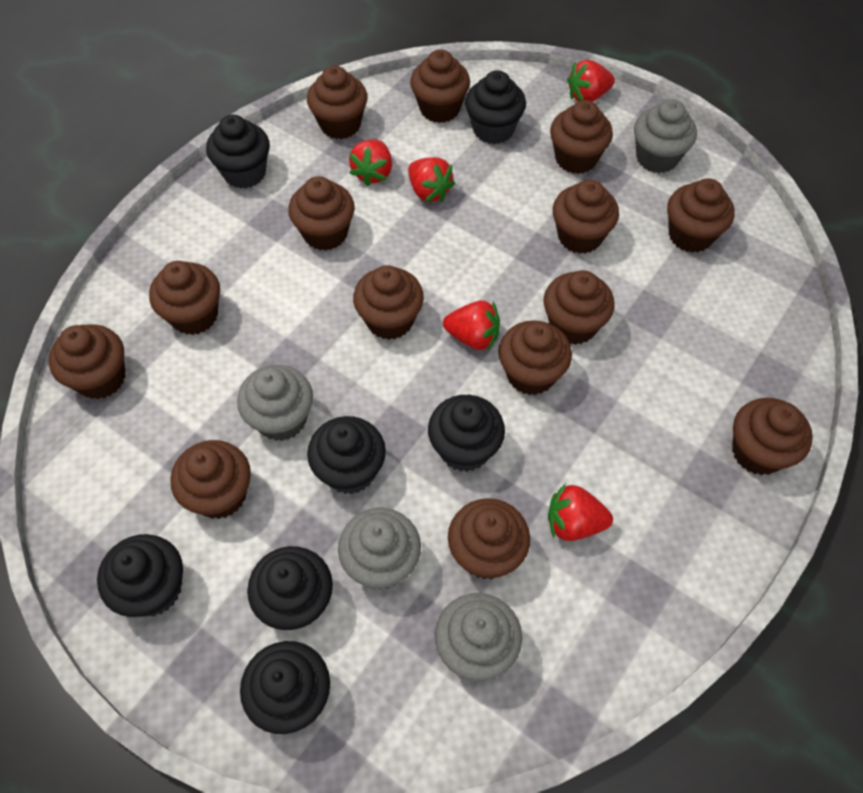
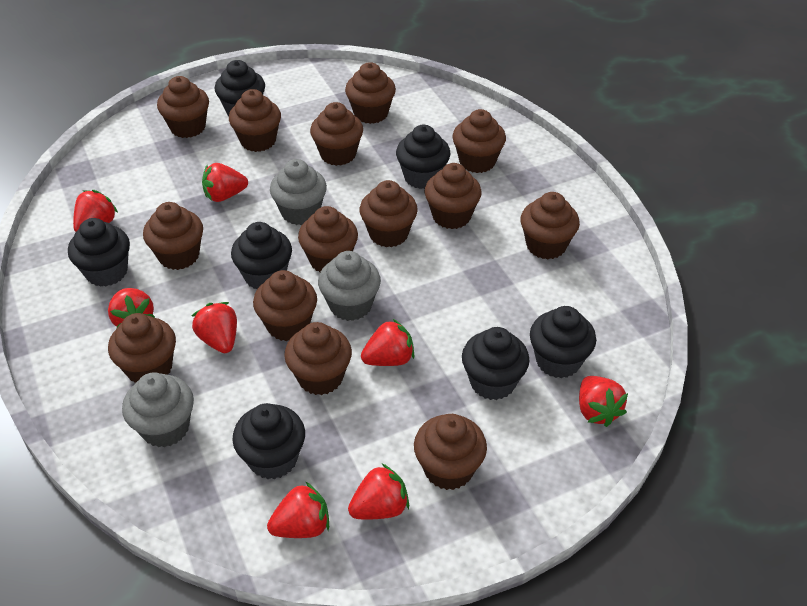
grey cupcake: 4 -> 3
red strawberry: 5 -> 8

